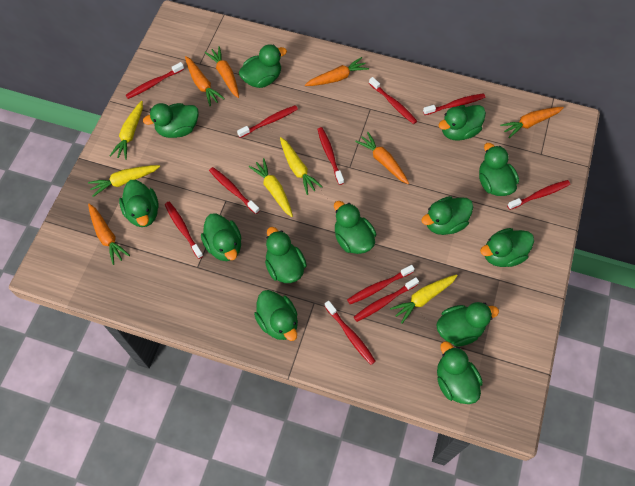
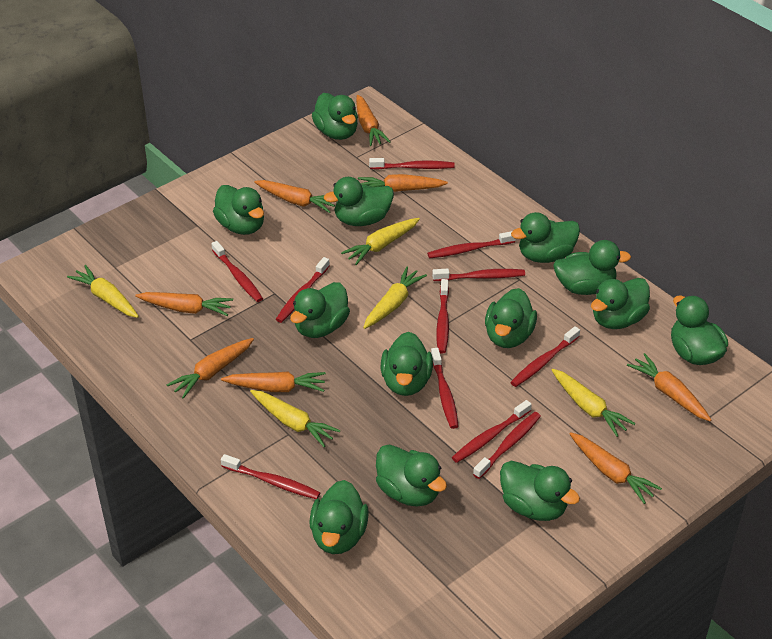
orange carrot: 6 -> 8

